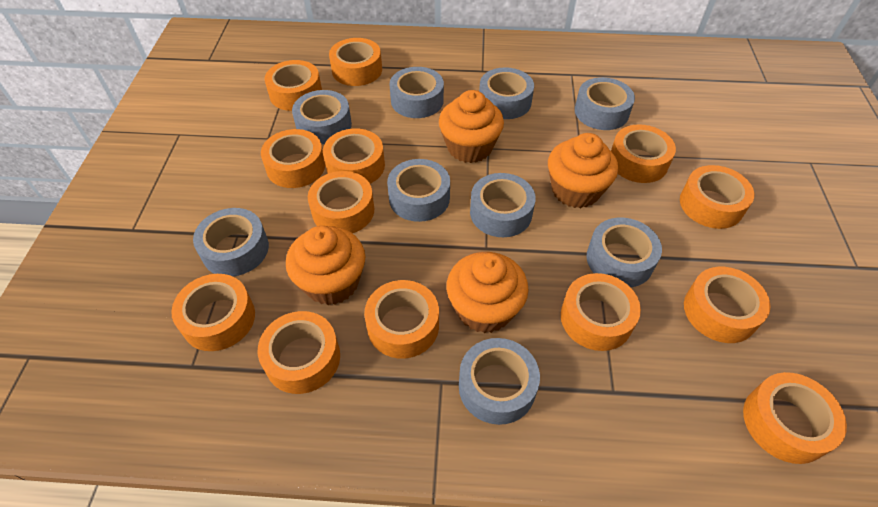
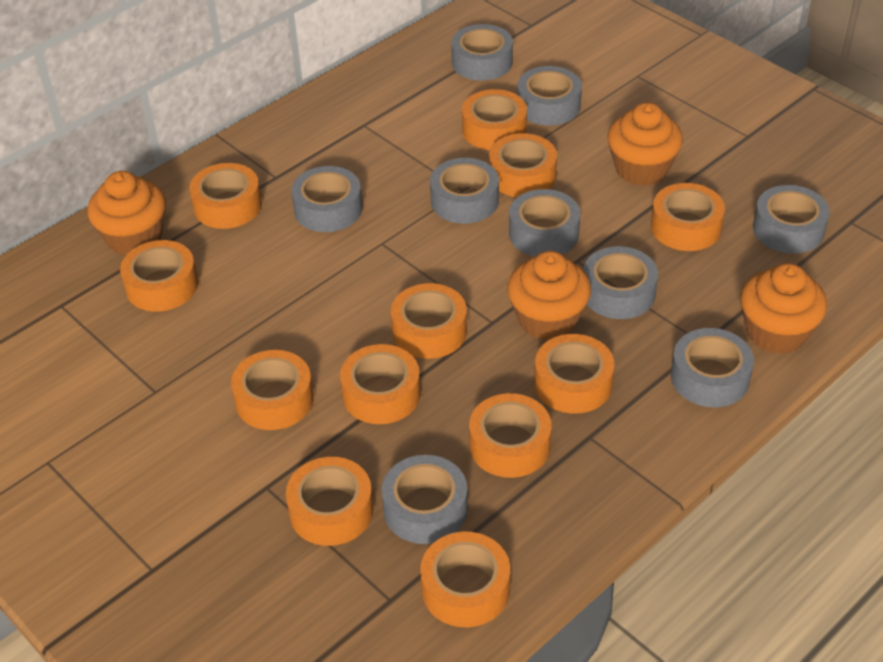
orange tape: 13 -> 12

